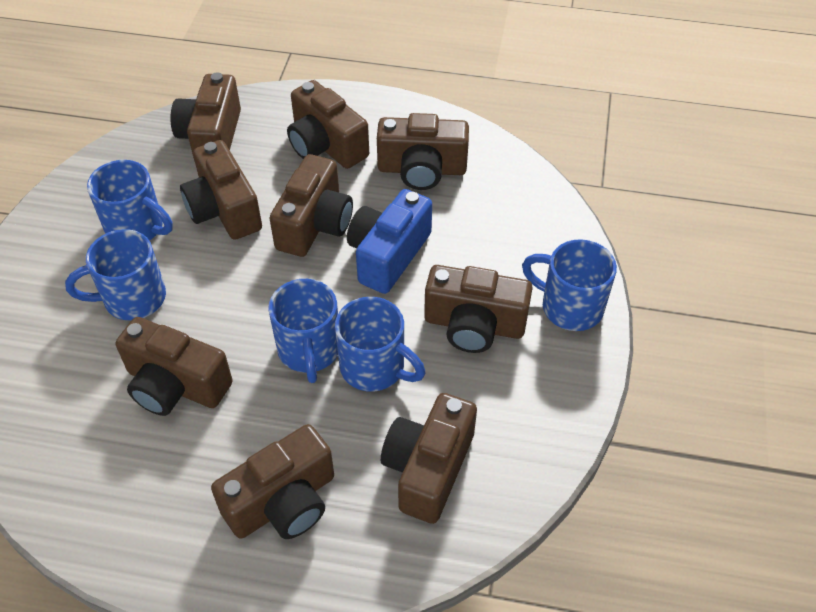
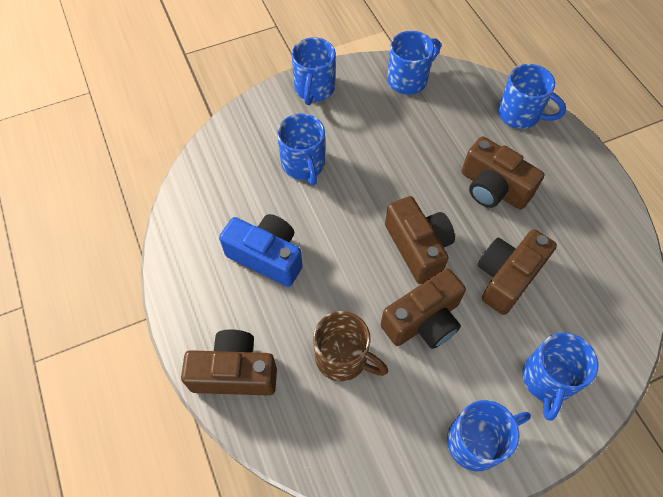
blue mug: 5 -> 6
brown camera: 9 -> 5
brown mug: 0 -> 1

